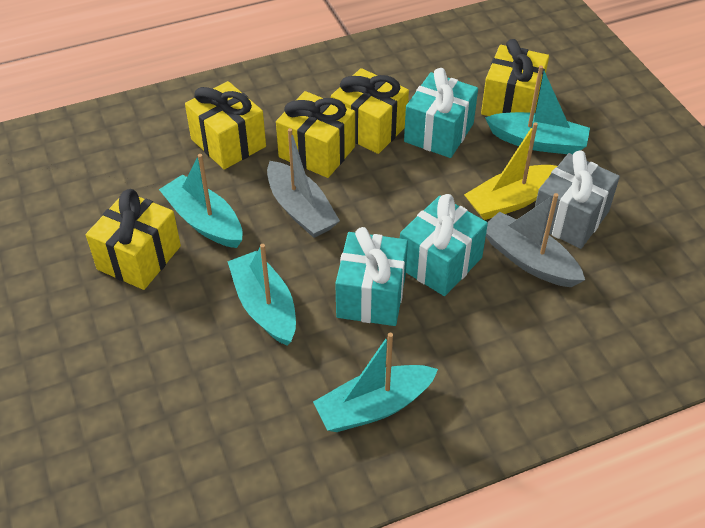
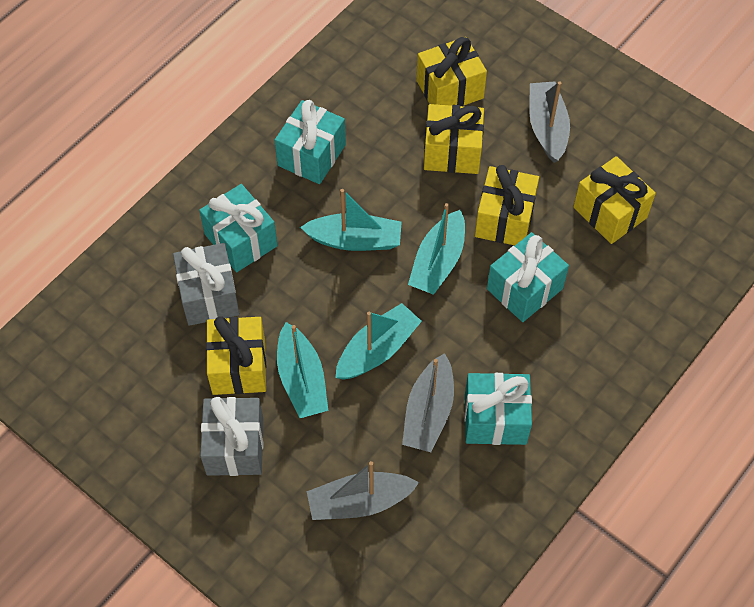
grey boat: 2 -> 3
grey gift: 1 -> 2
turquoise gift: 3 -> 4
yellow boat: 1 -> 0

